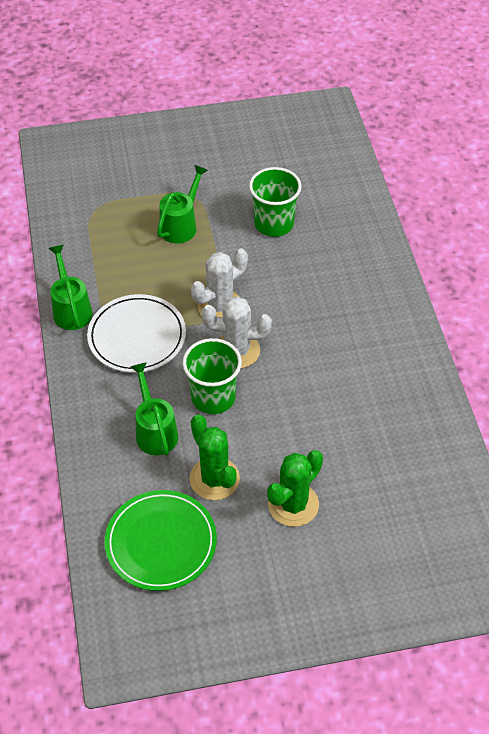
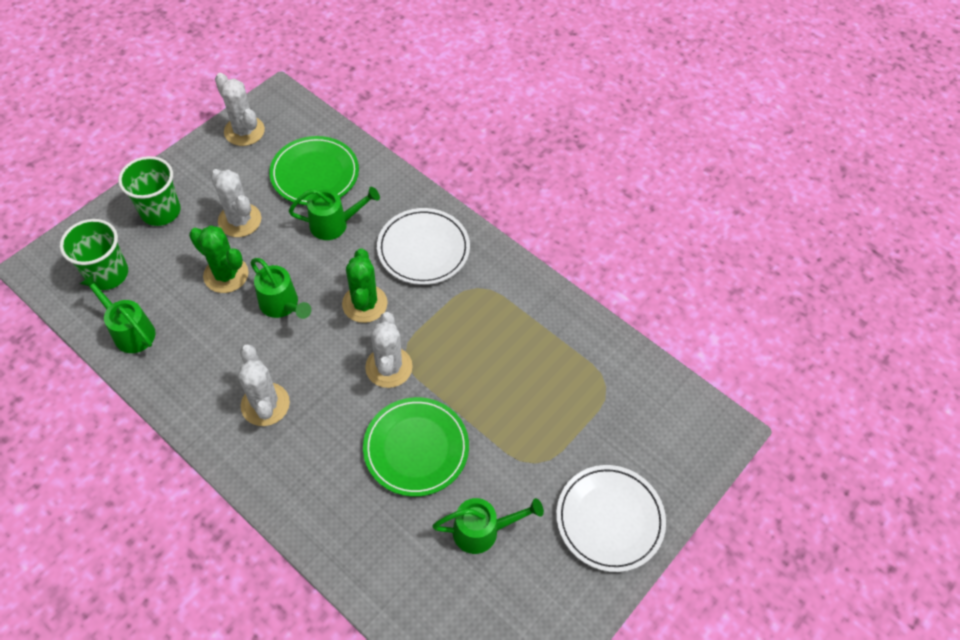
green plate: 1 -> 2
green watering can: 3 -> 4
white cactus: 2 -> 4
white plate: 1 -> 2

